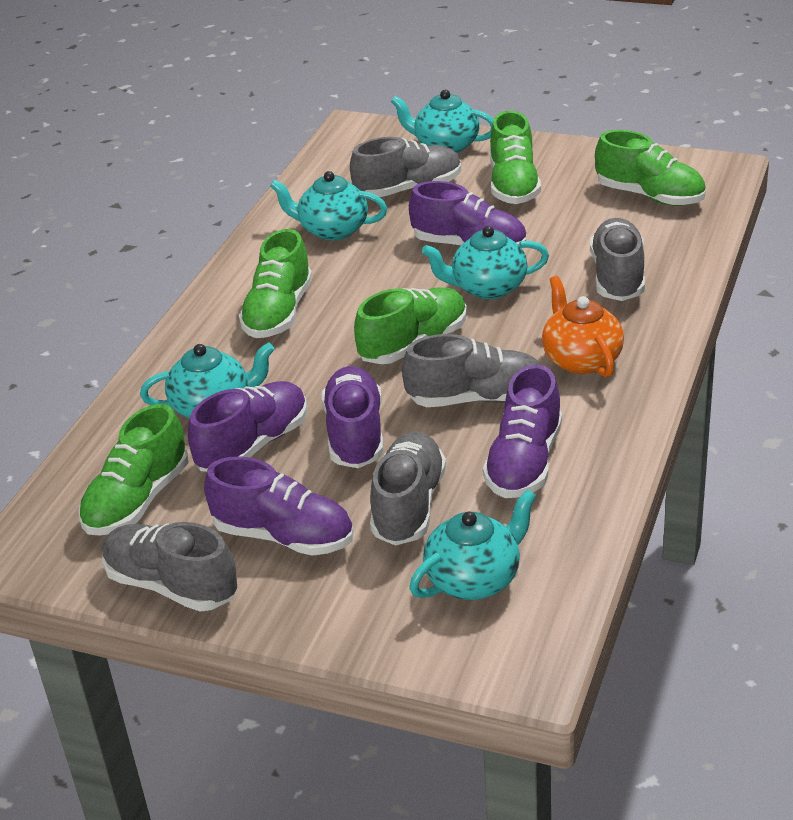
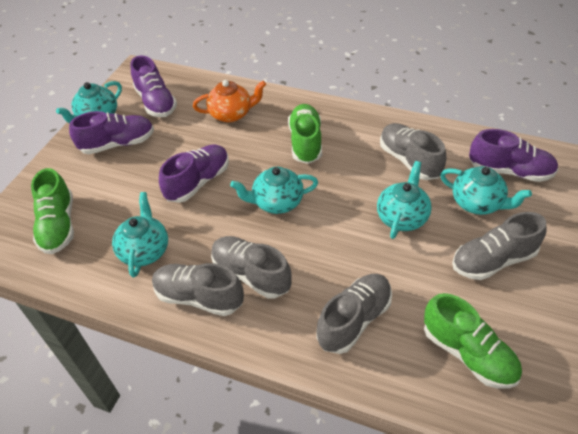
green shoe: 5 -> 3
purple shoe: 5 -> 4

